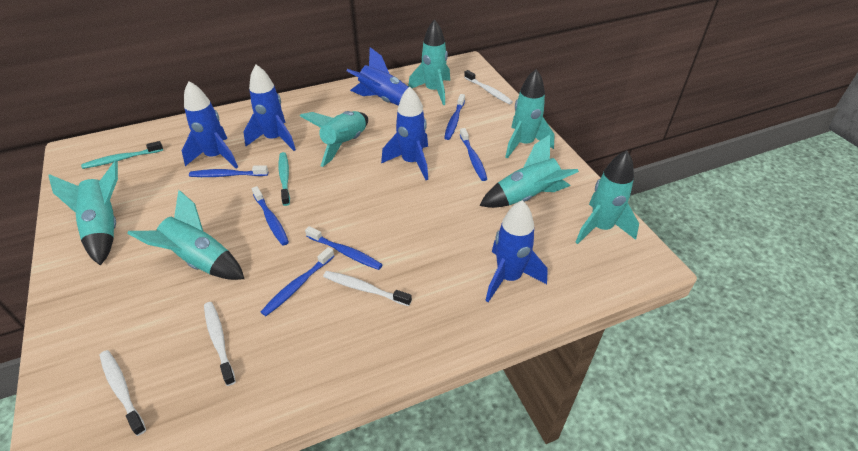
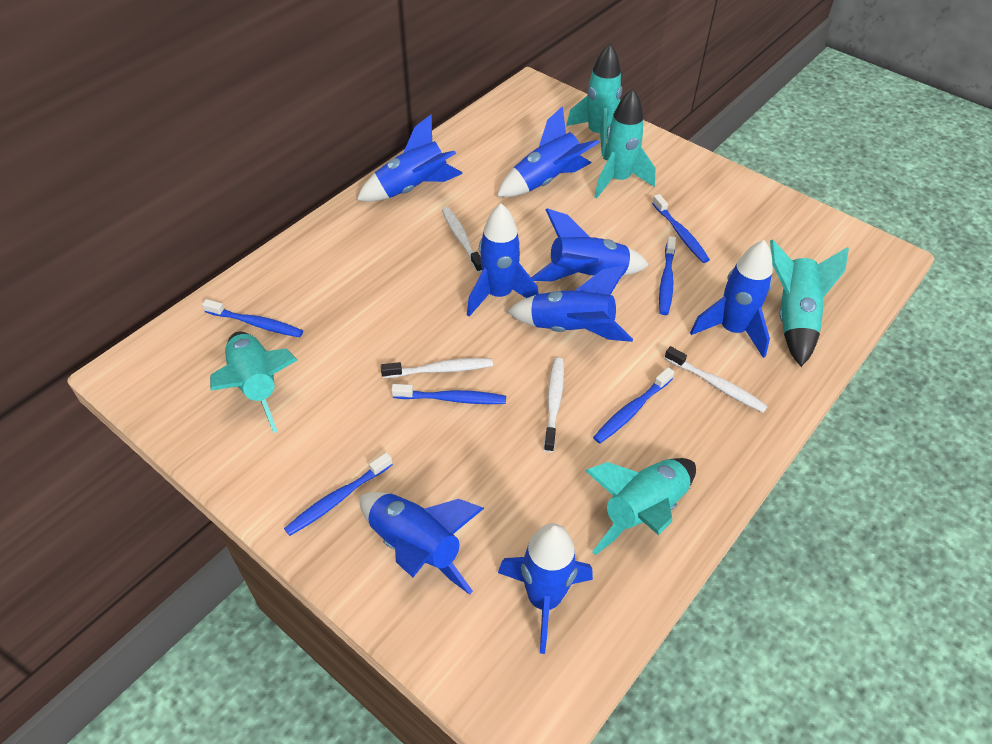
blue rocket: 5 -> 8
turquoise rocket: 7 -> 5
turquoise toothbrush: 2 -> 0

